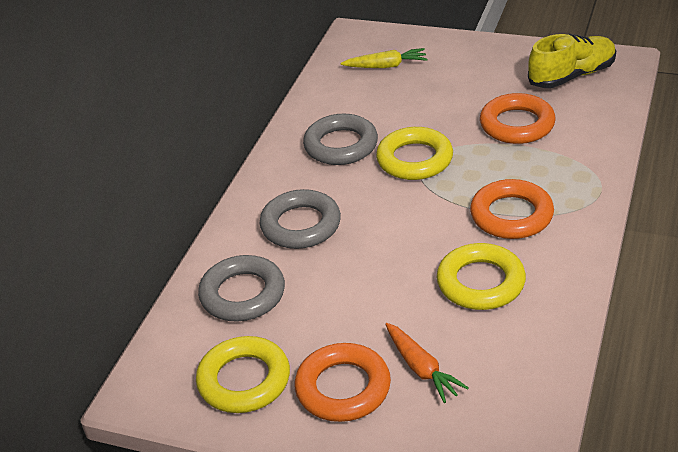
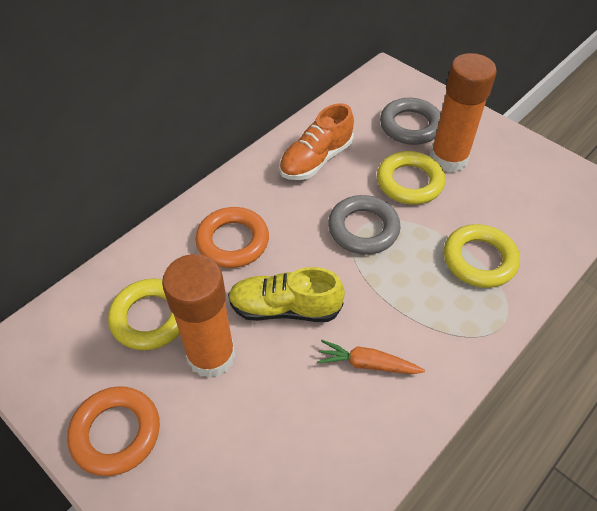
grey ring: 3 -> 2
orange glue stick: 0 -> 2
orange ring: 3 -> 2
orange shoe: 0 -> 1
yellow carrot: 1 -> 0

